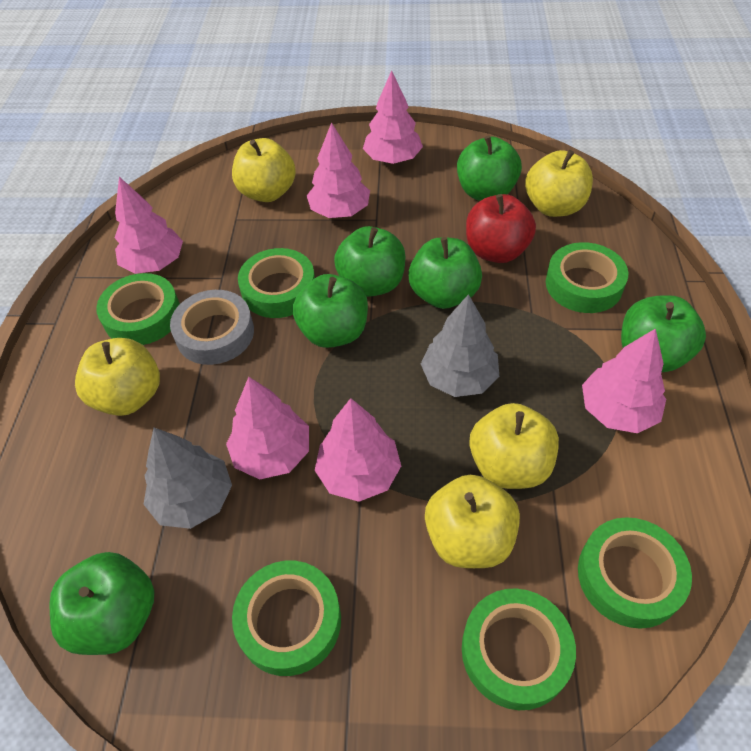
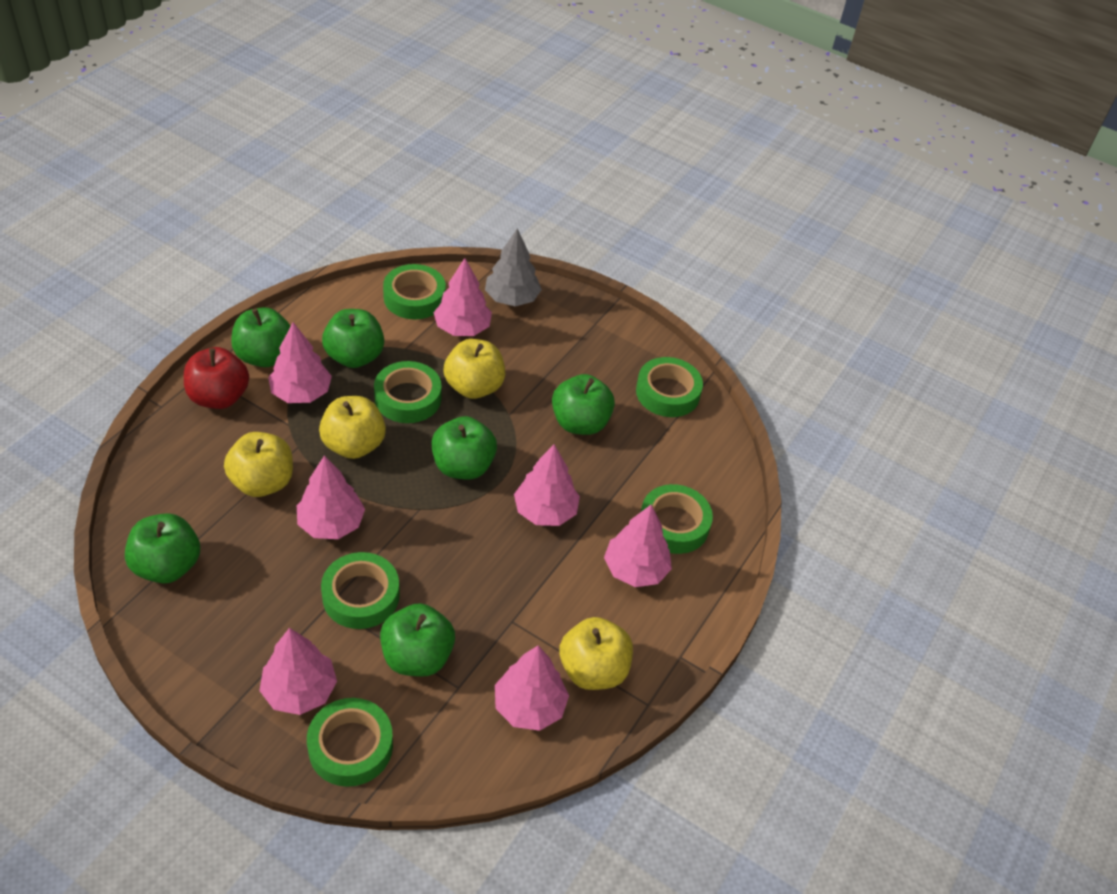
grey tape: 1 -> 0
grey tree: 2 -> 1
pink tree: 6 -> 7
yellow apple: 5 -> 4

